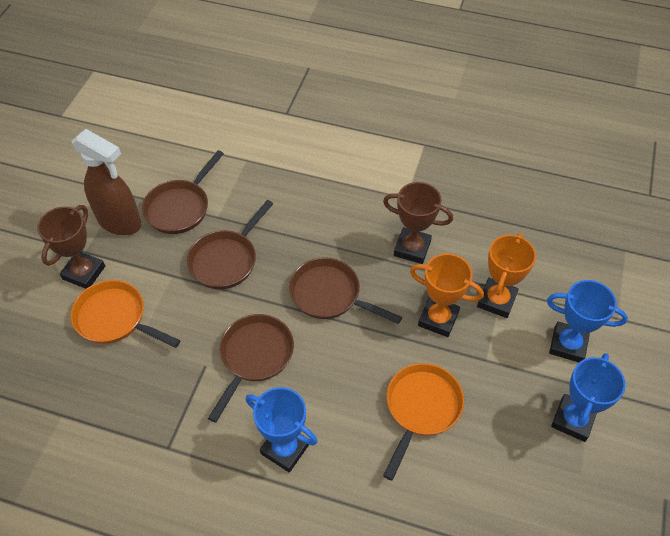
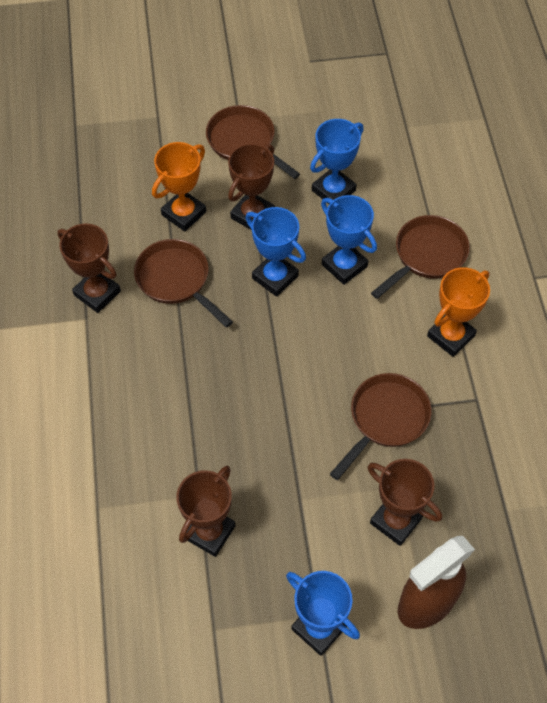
blue trophy: 3 -> 4
brown trophy: 2 -> 4
orange pan: 2 -> 0

